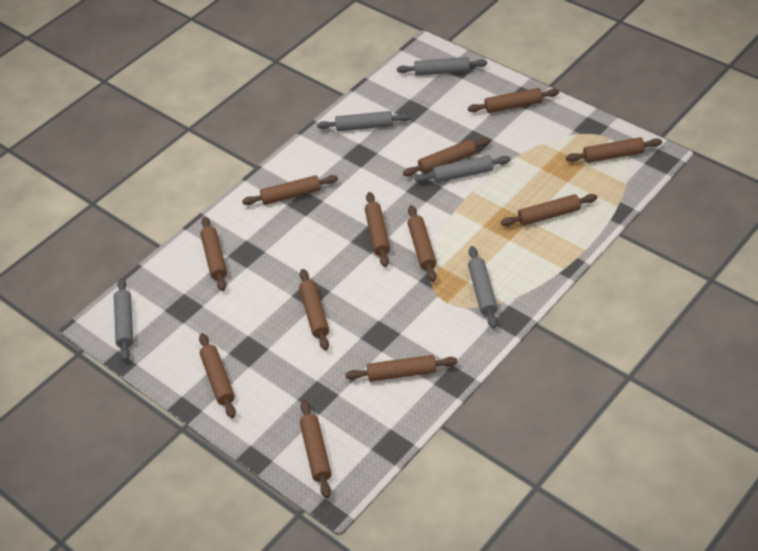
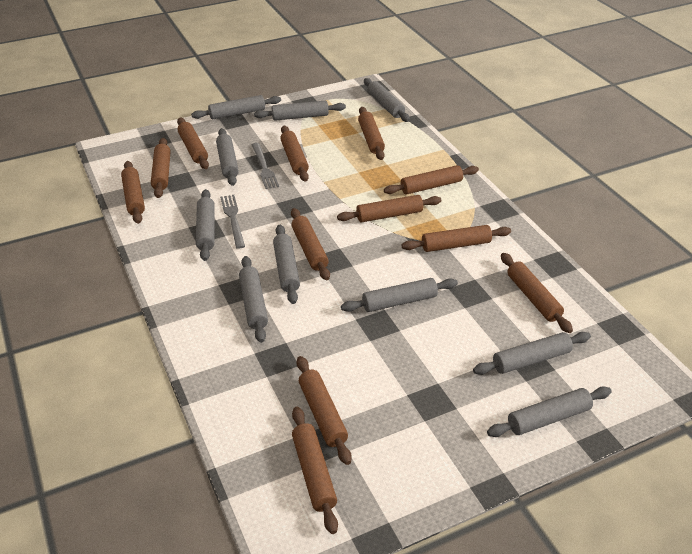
grey fork: 0 -> 2
grey rolling pin: 5 -> 10

